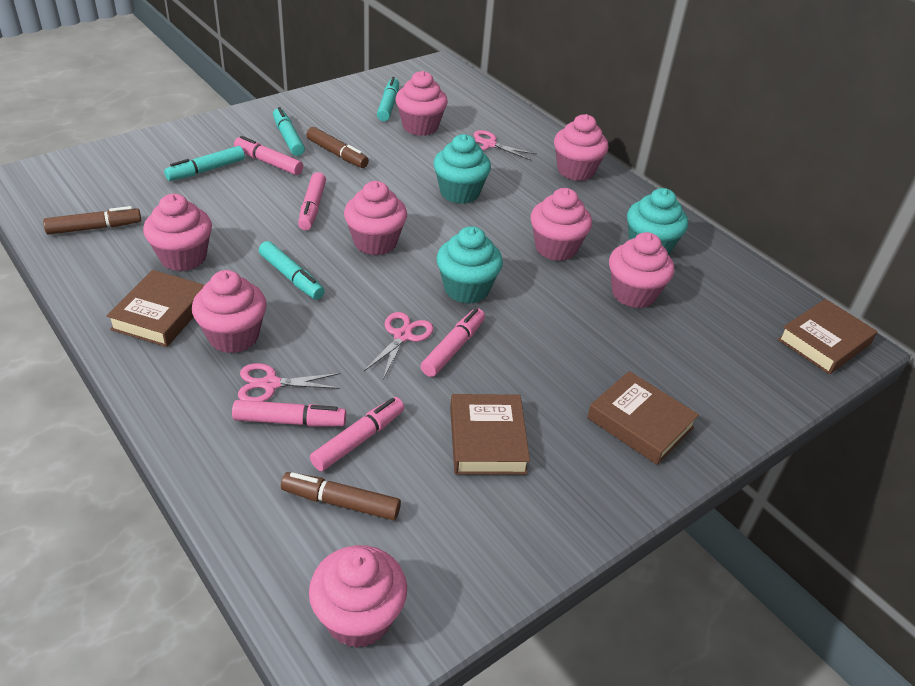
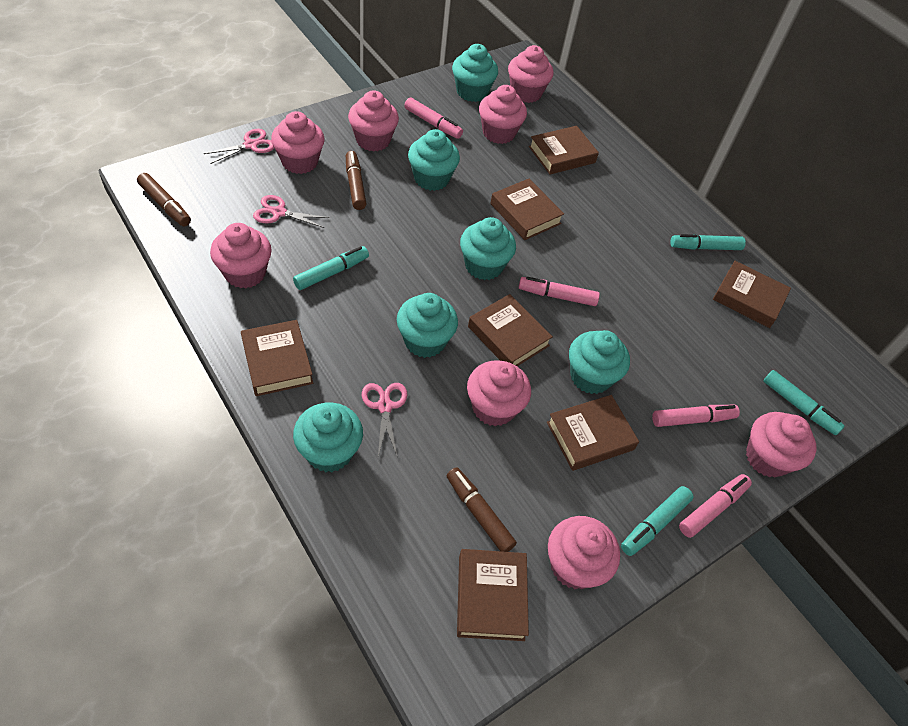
brown book: 4 -> 7
pink marker: 5 -> 4
turquoise cupcake: 3 -> 6

